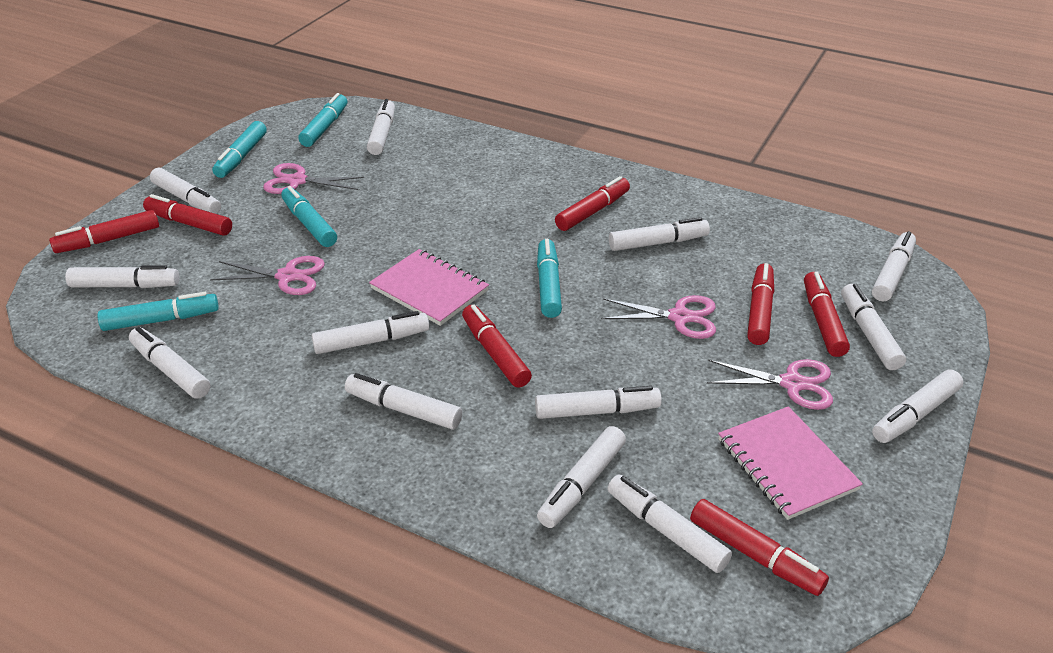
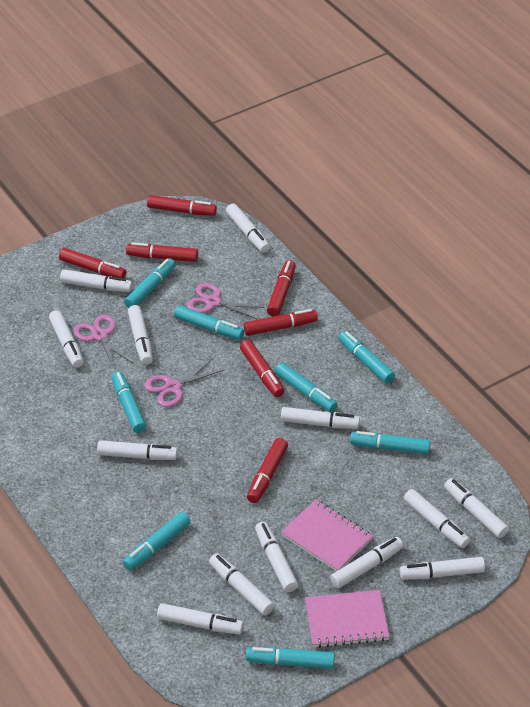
pink scissors: 4 -> 3
turquoise marker: 5 -> 8

